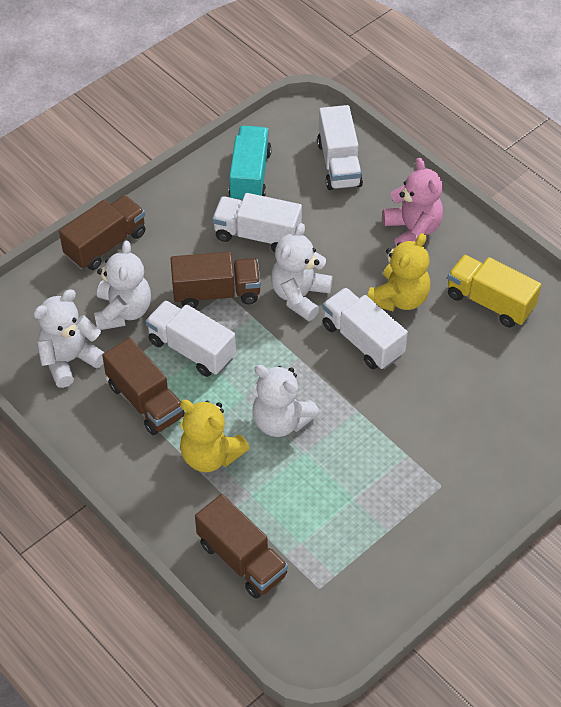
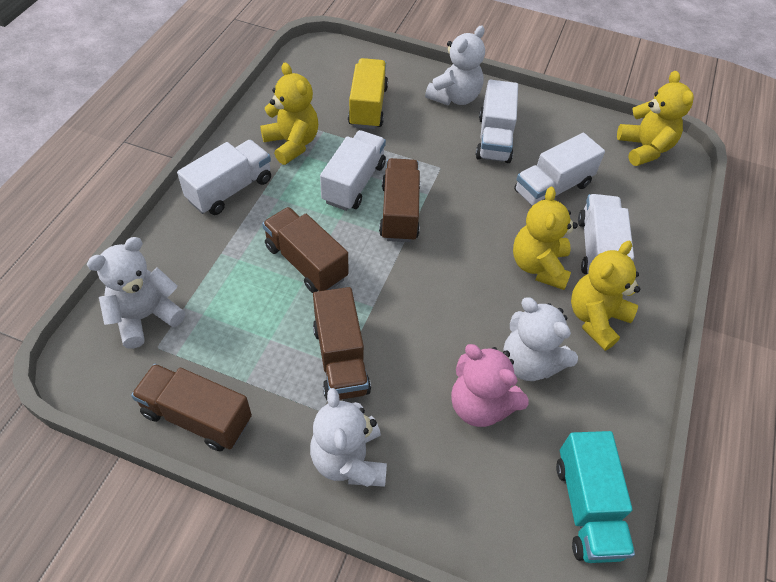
white truck: 4 -> 5
yellow teddy bear: 2 -> 4

